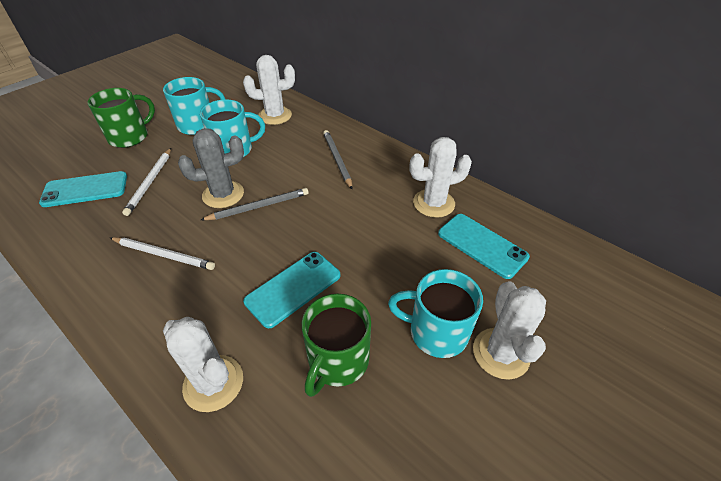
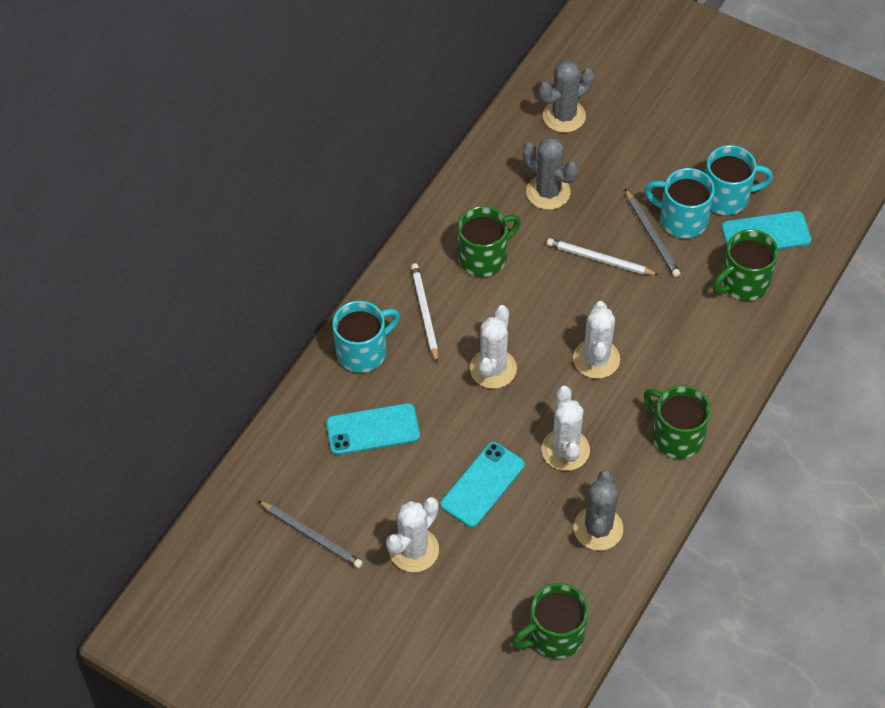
green mug: 2 -> 4
grey cactus: 1 -> 3

